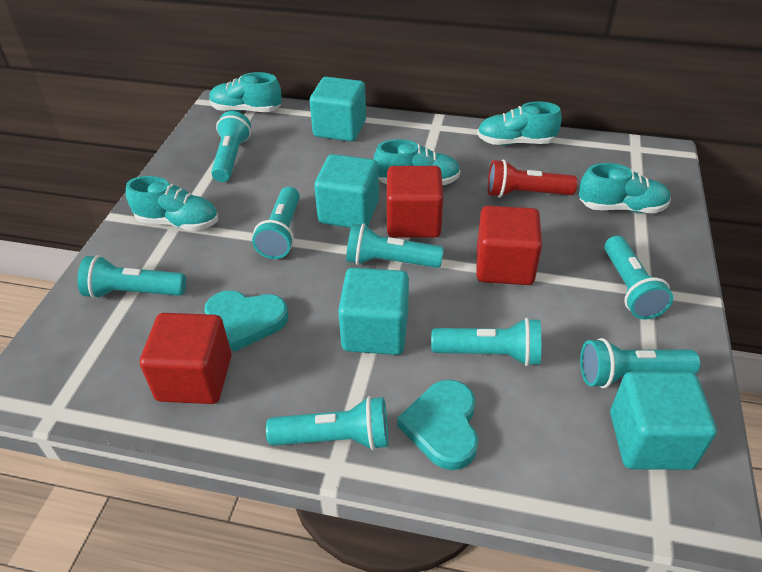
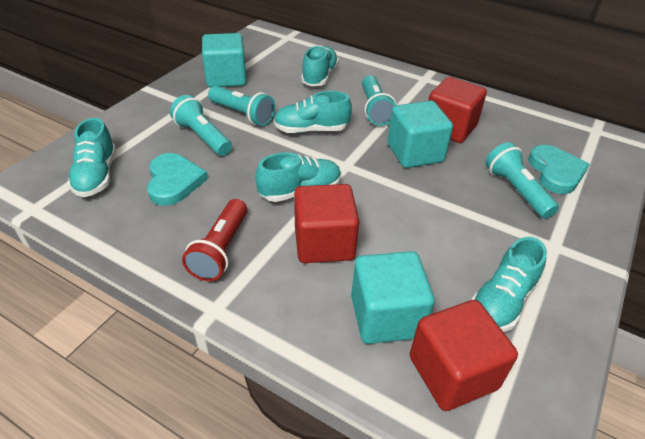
turquoise cube: 4 -> 3
turquoise flashlight: 8 -> 4

